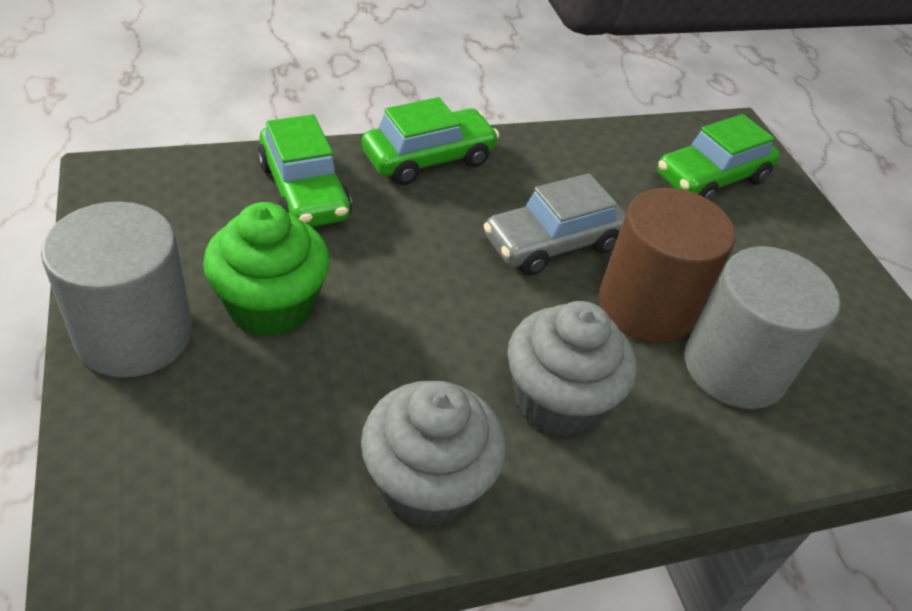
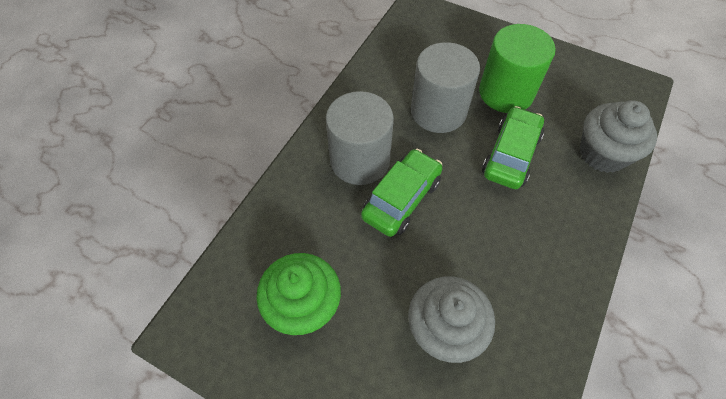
brown cylinder: 1 -> 0
green car: 3 -> 2
green cylinder: 0 -> 1
grey car: 1 -> 0

